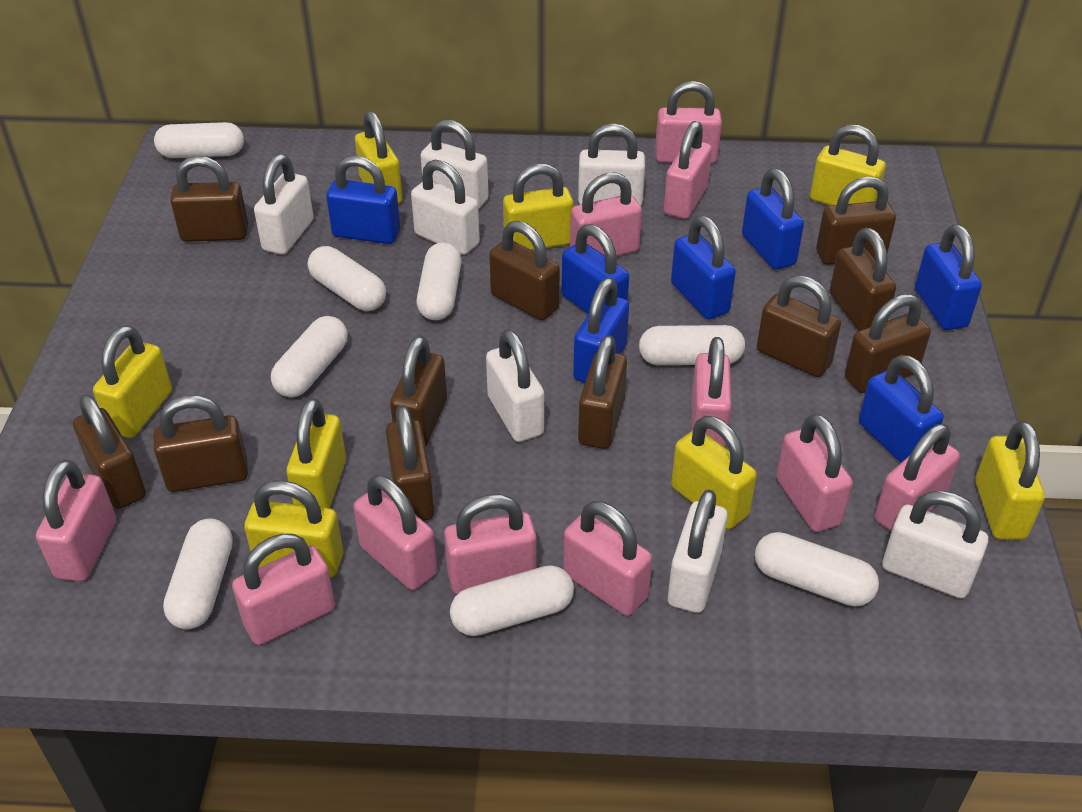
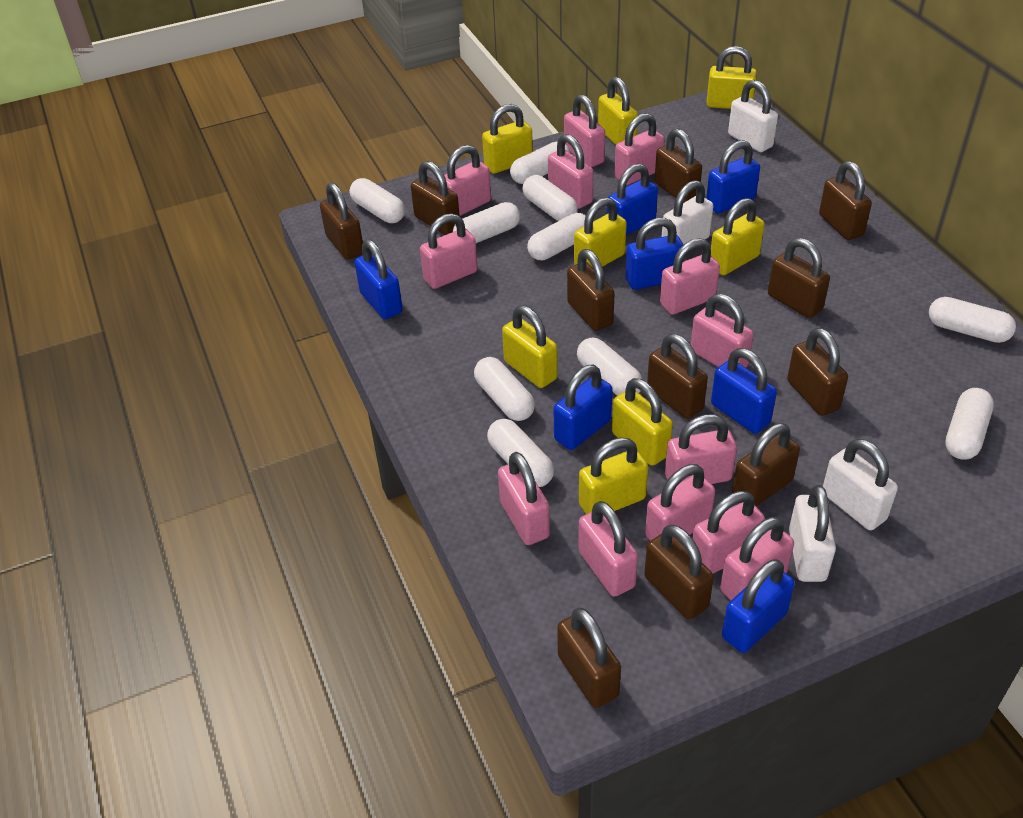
pink padlock: 11 -> 13
white capsule: 8 -> 10
white padlock: 7 -> 4

